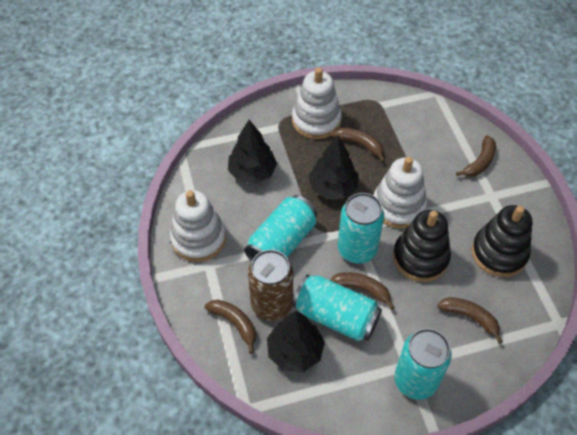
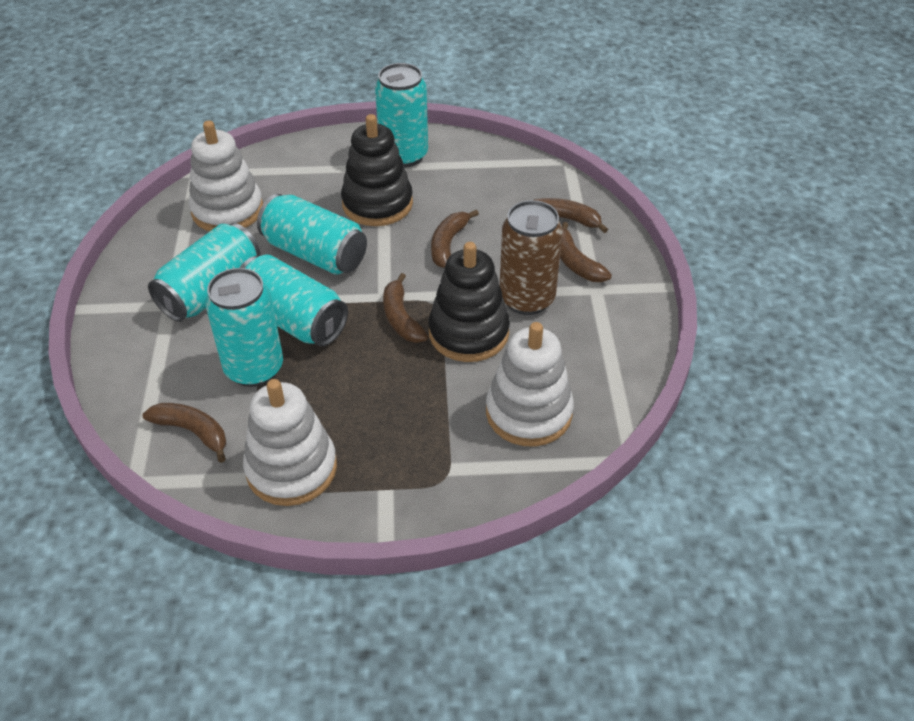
black tree: 3 -> 0
turquoise can: 4 -> 5

